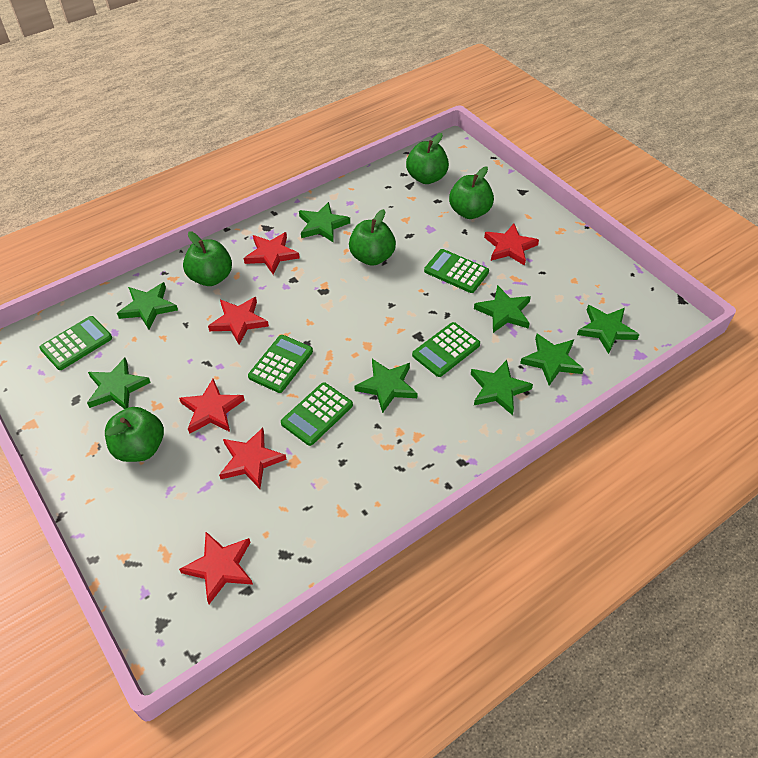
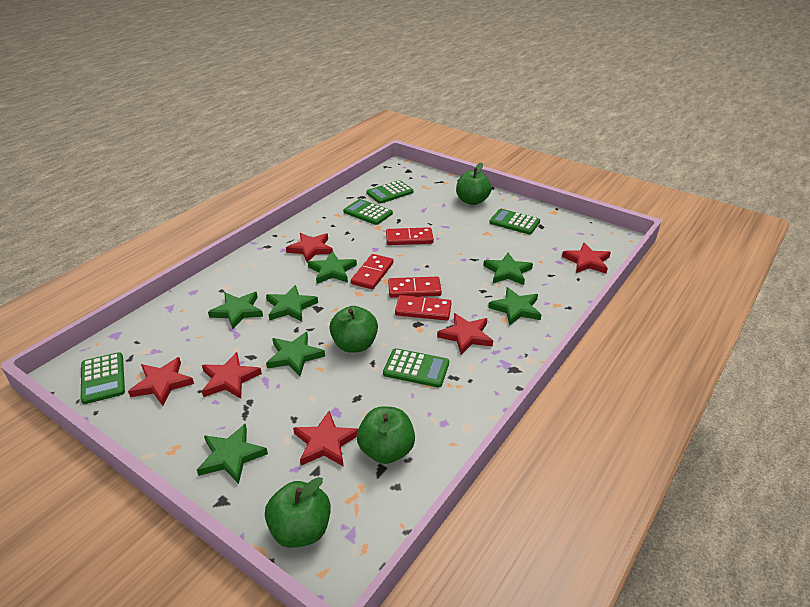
green apple: 5 -> 4
green star: 8 -> 7
red domino: 0 -> 4

